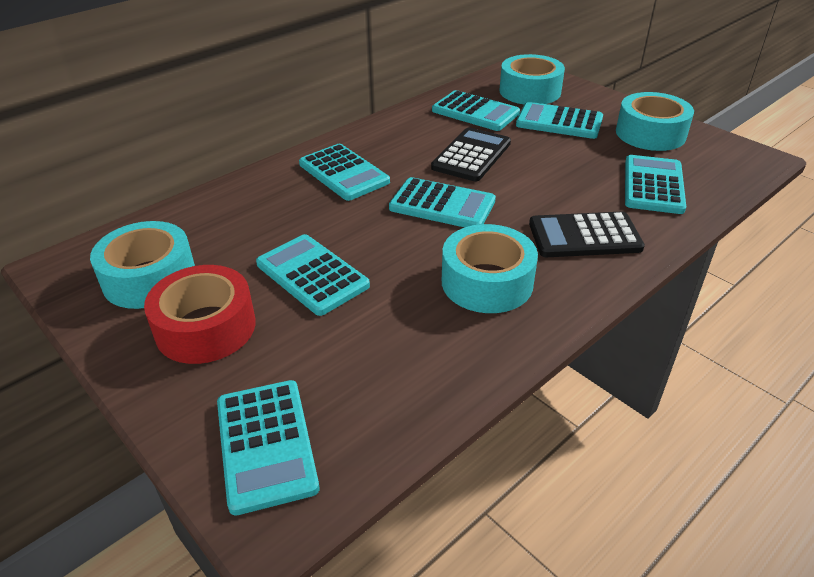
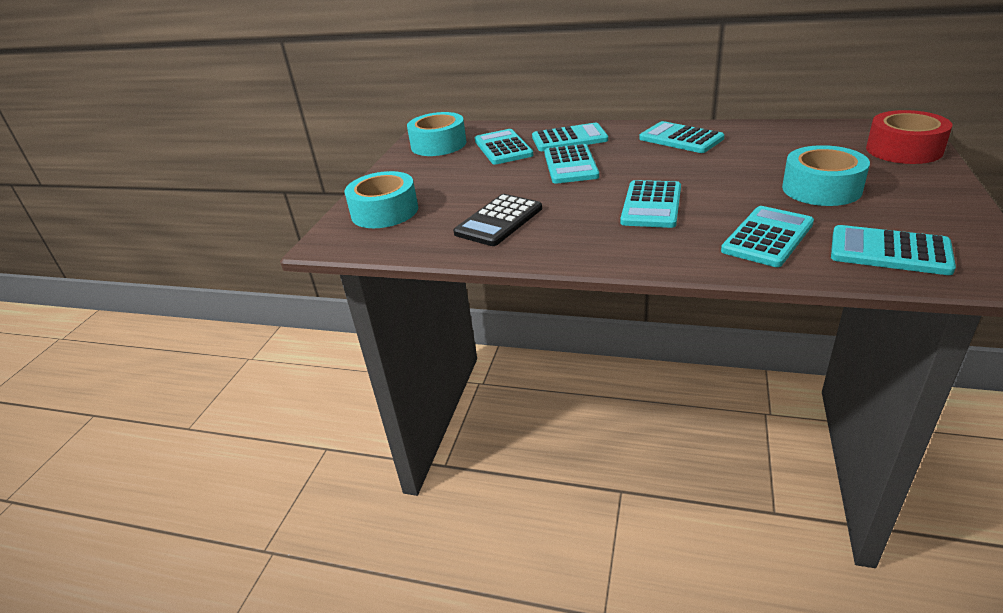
black calculator: 2 -> 1
turquoise tape: 4 -> 3

